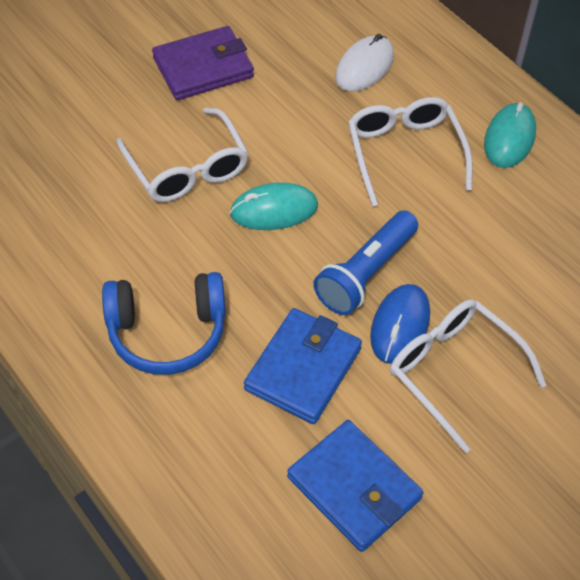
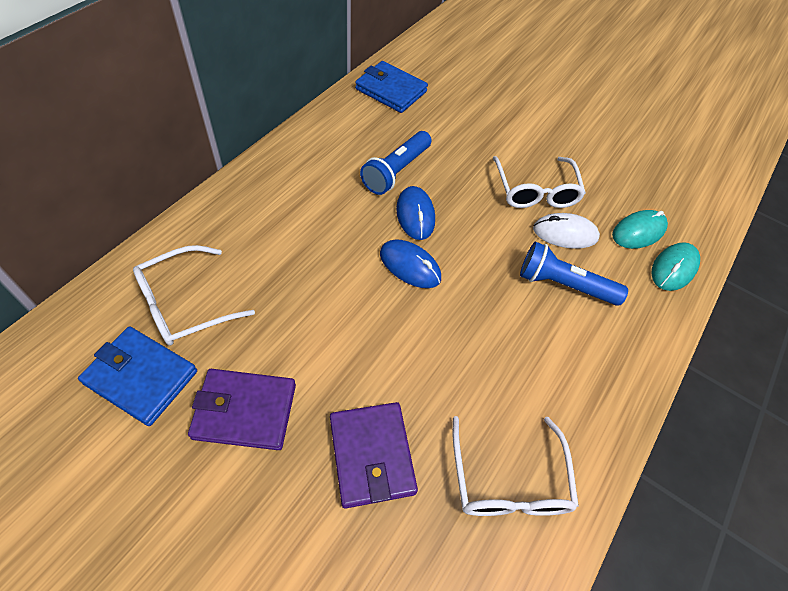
blue flashlight: 1 -> 2
blue headphones: 1 -> 0
blue mouse: 1 -> 2
purple wallet: 1 -> 2

